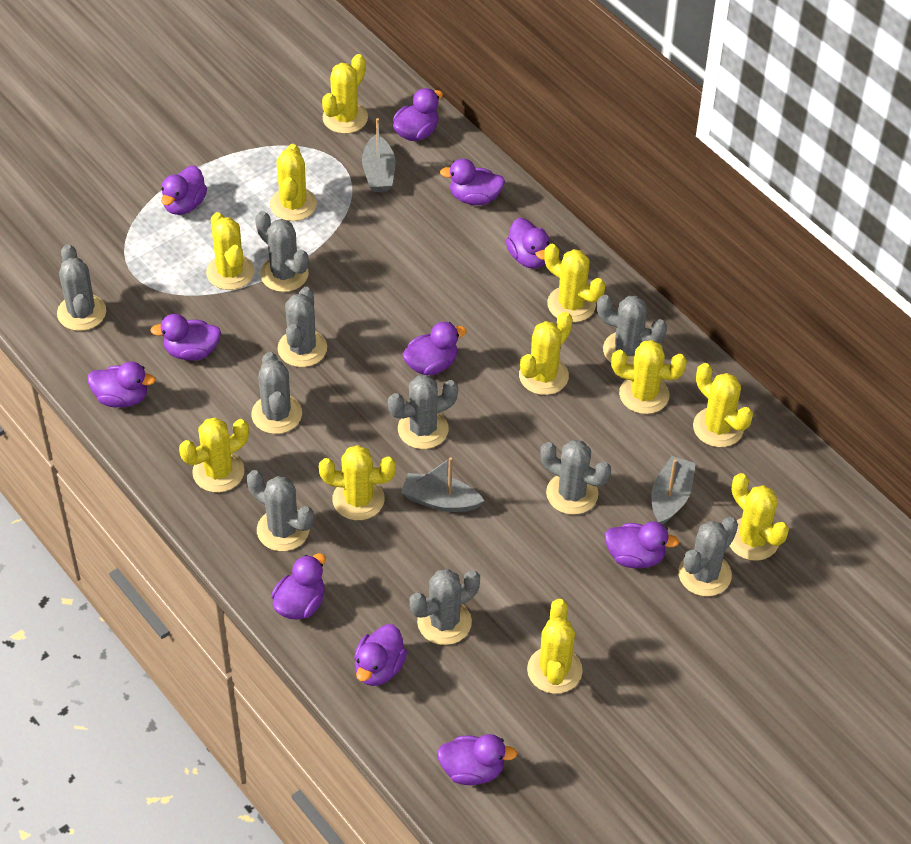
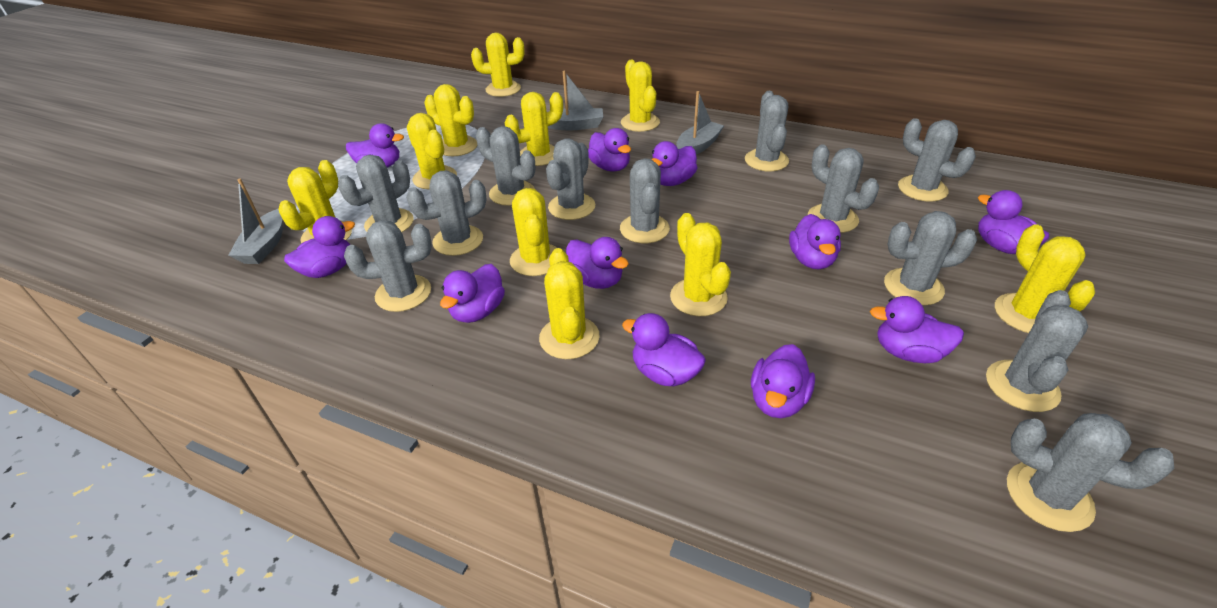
grey cactus: 10 -> 12
yellow cactus: 11 -> 10

